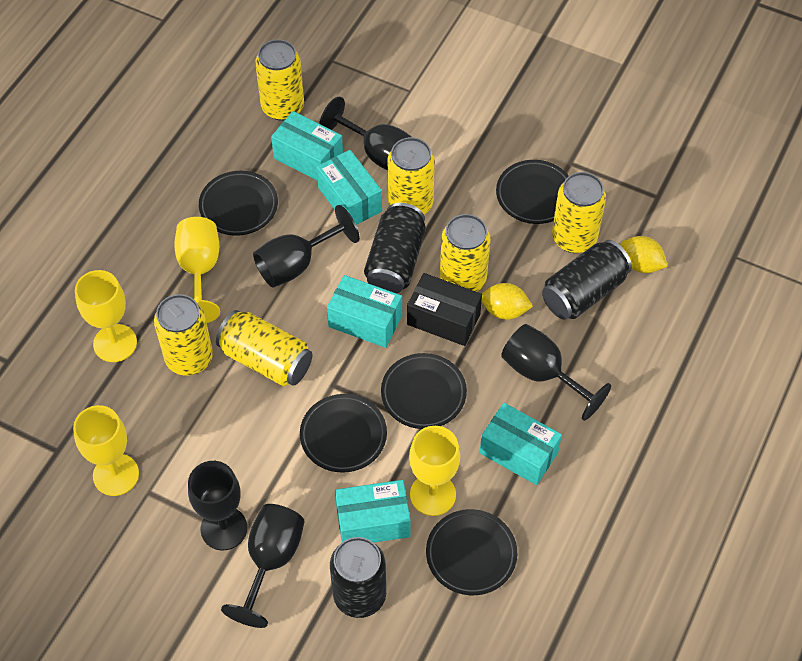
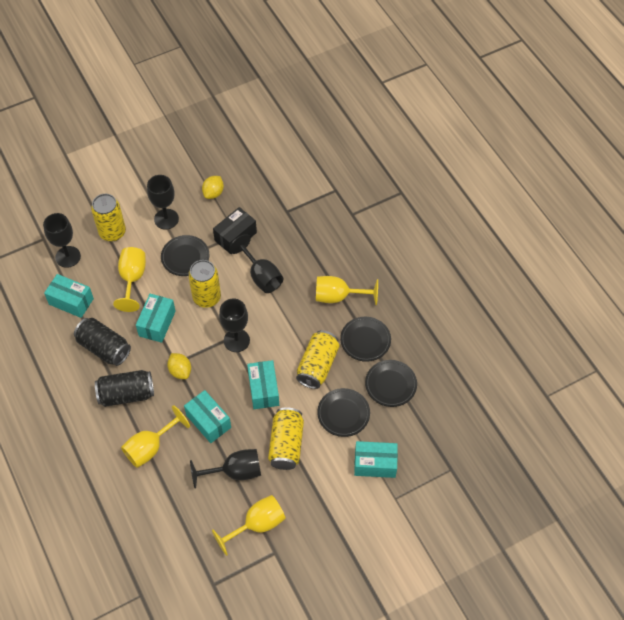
black can: 3 -> 2
black plate: 5 -> 4
yellow can: 6 -> 4

